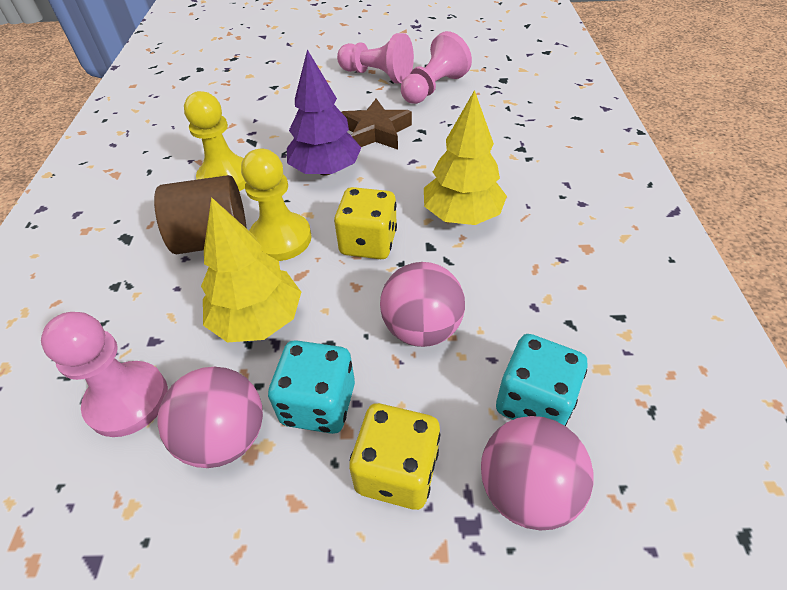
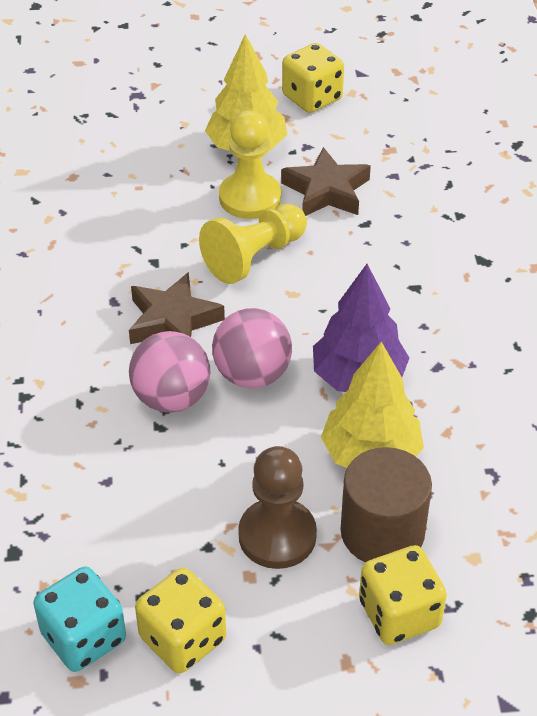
brown pawn: 0 -> 1
brown star: 1 -> 2
pink ball: 3 -> 2
pink pawn: 3 -> 0
turquoise dice: 2 -> 1
yellow dice: 2 -> 3

